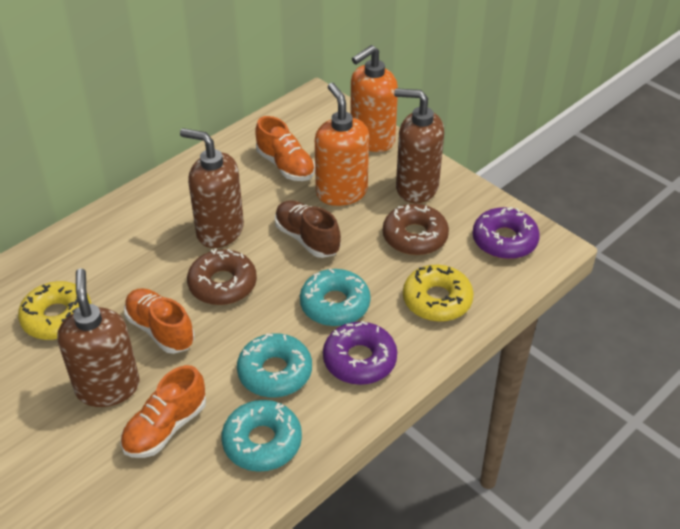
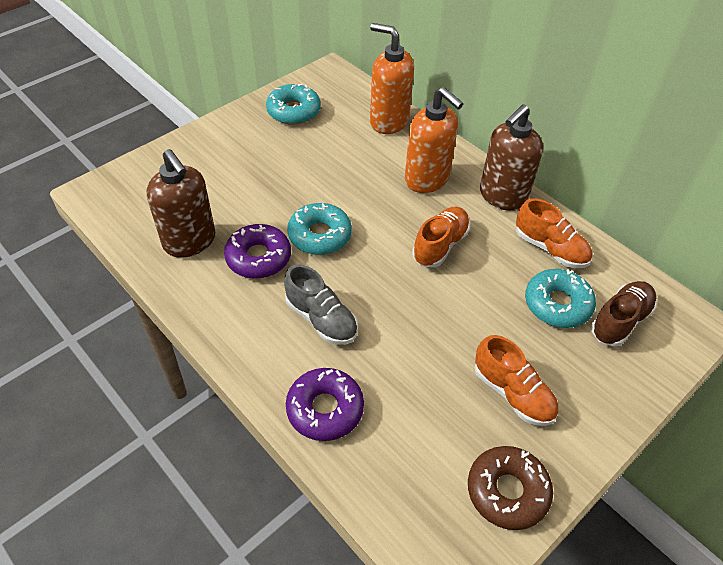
brown donut: 2 -> 1
brown soap dispenser: 3 -> 2
grey shoe: 0 -> 1
yellow donut: 2 -> 0

